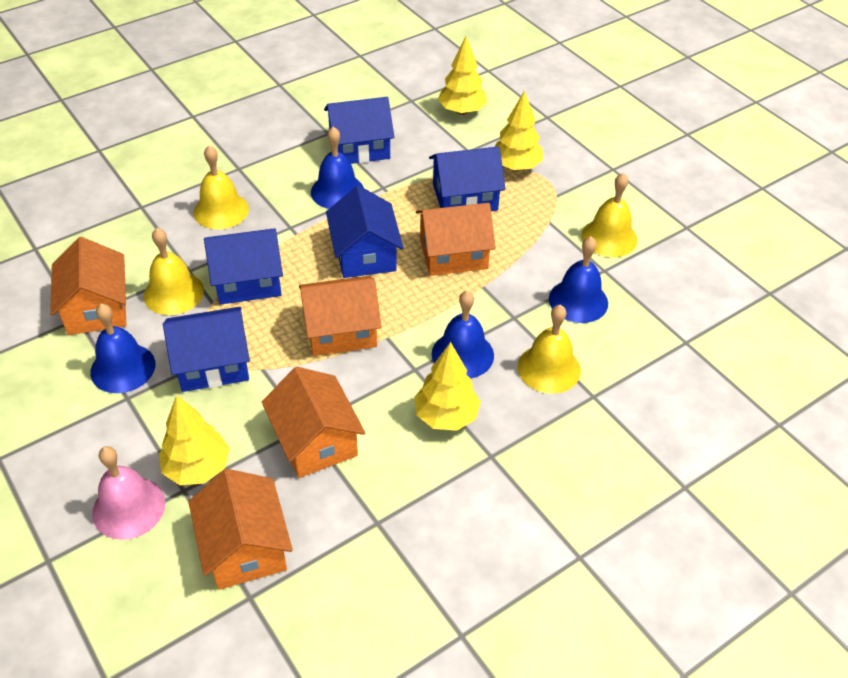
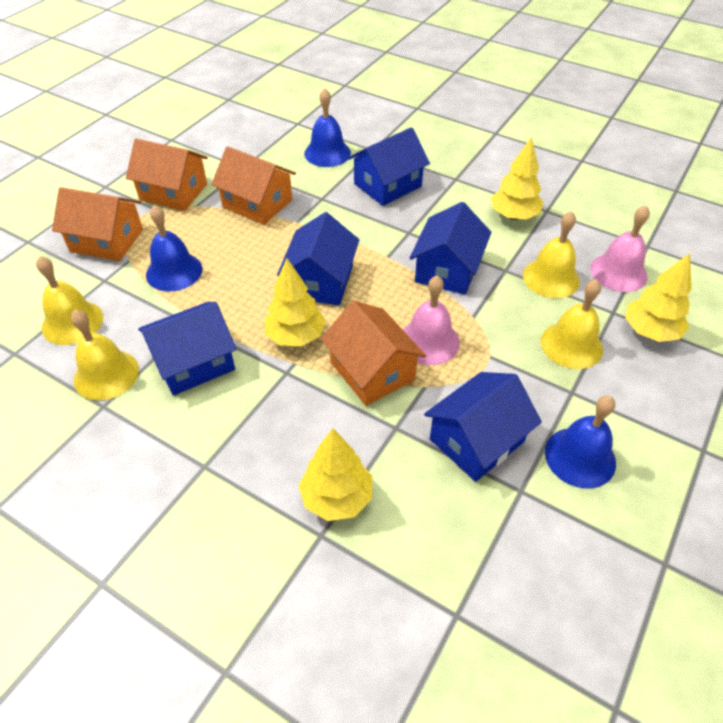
blue bell: 4 -> 3
orange house: 5 -> 4
pink bell: 1 -> 2

